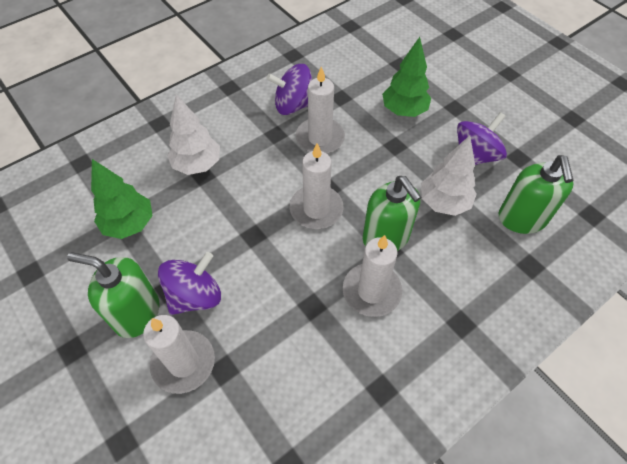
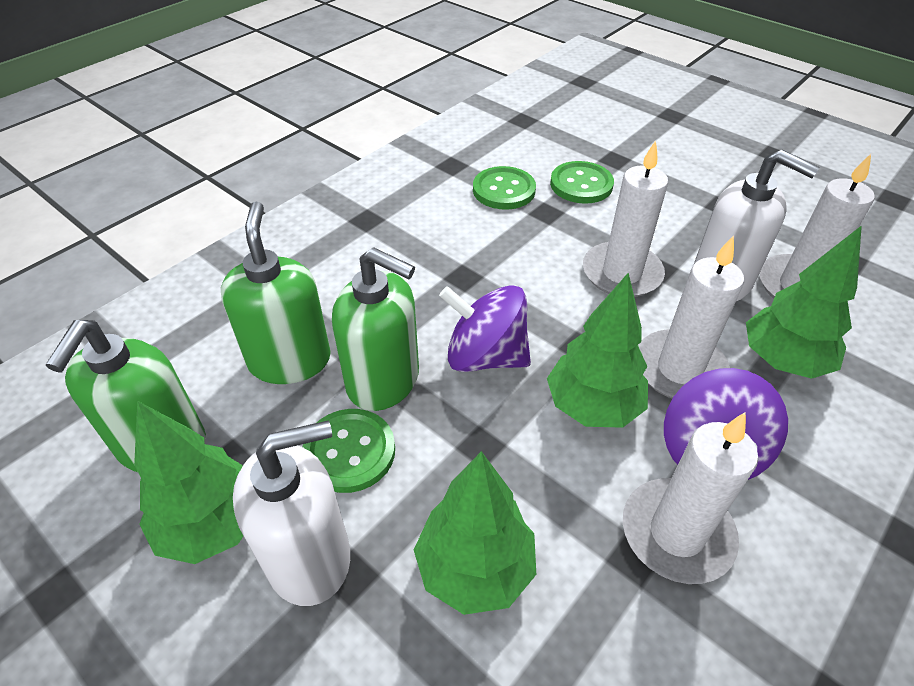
green button: 0 -> 3
green tree: 2 -> 4
purple spinning top: 3 -> 2
white soap dispenser: 0 -> 2
white tree: 2 -> 0

